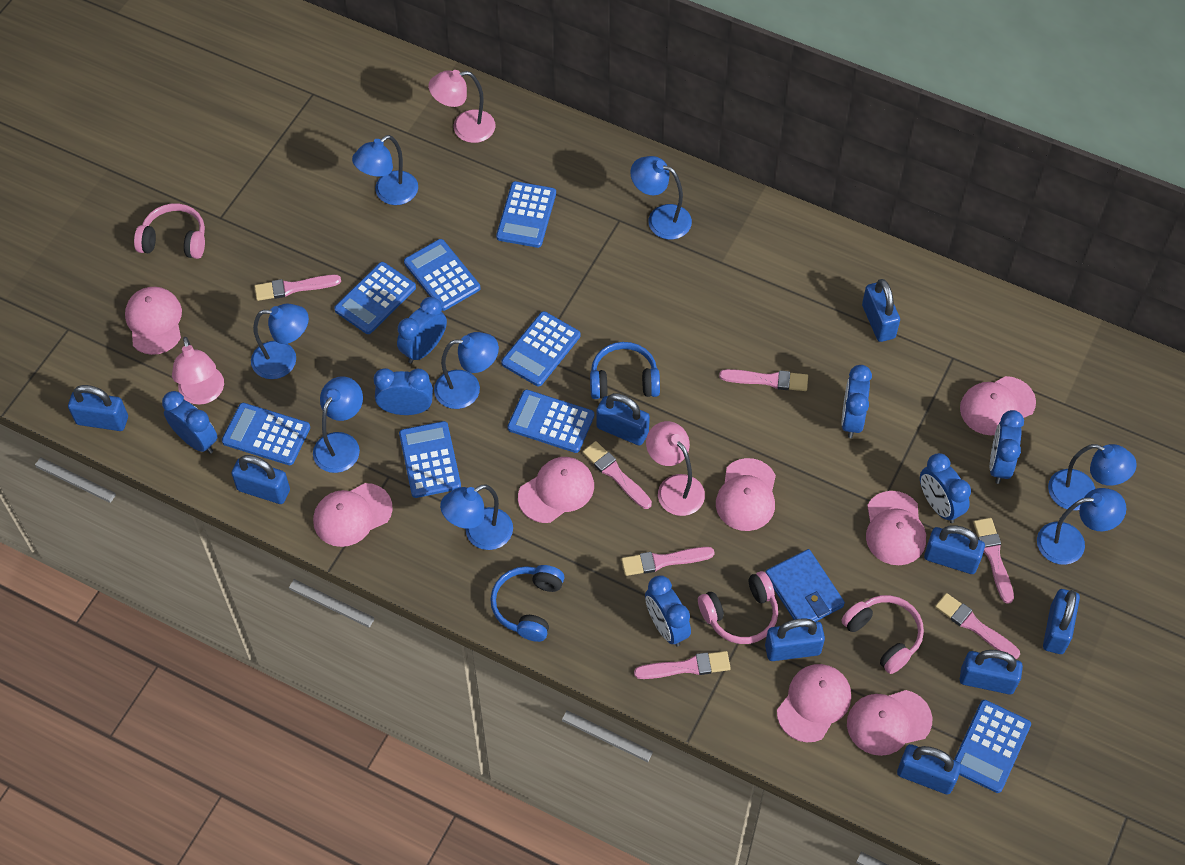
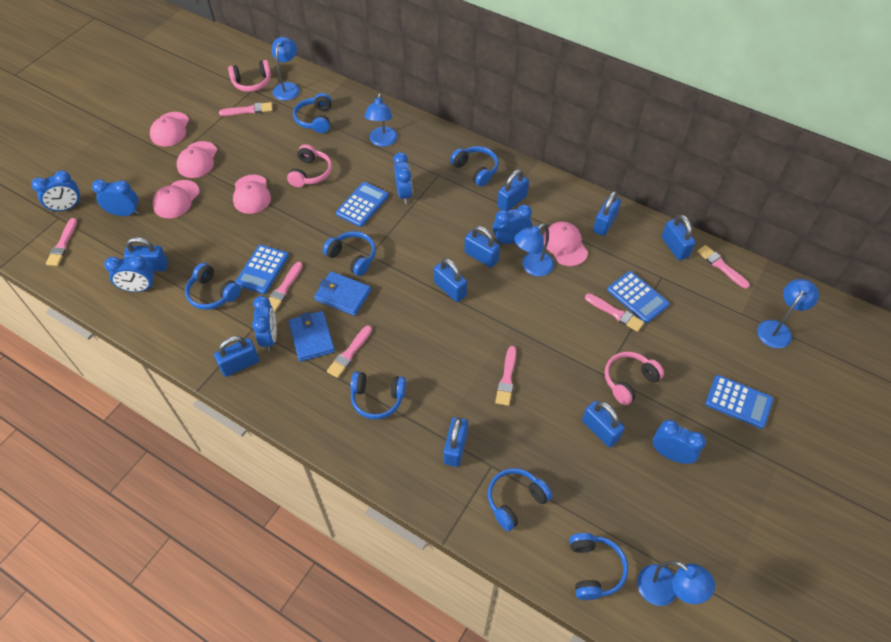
blue calculator: 8 -> 4
blue headphones: 2 -> 7
blue lamp: 8 -> 5
blue wallet: 1 -> 2
pink cap: 8 -> 5
pink lamp: 3 -> 0

